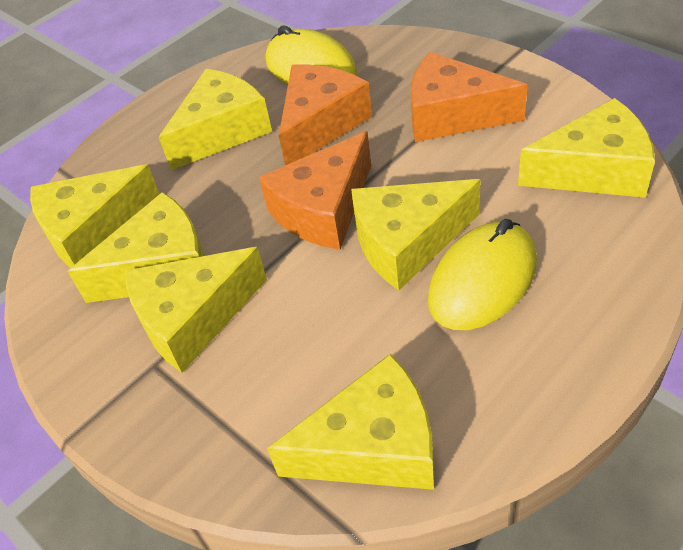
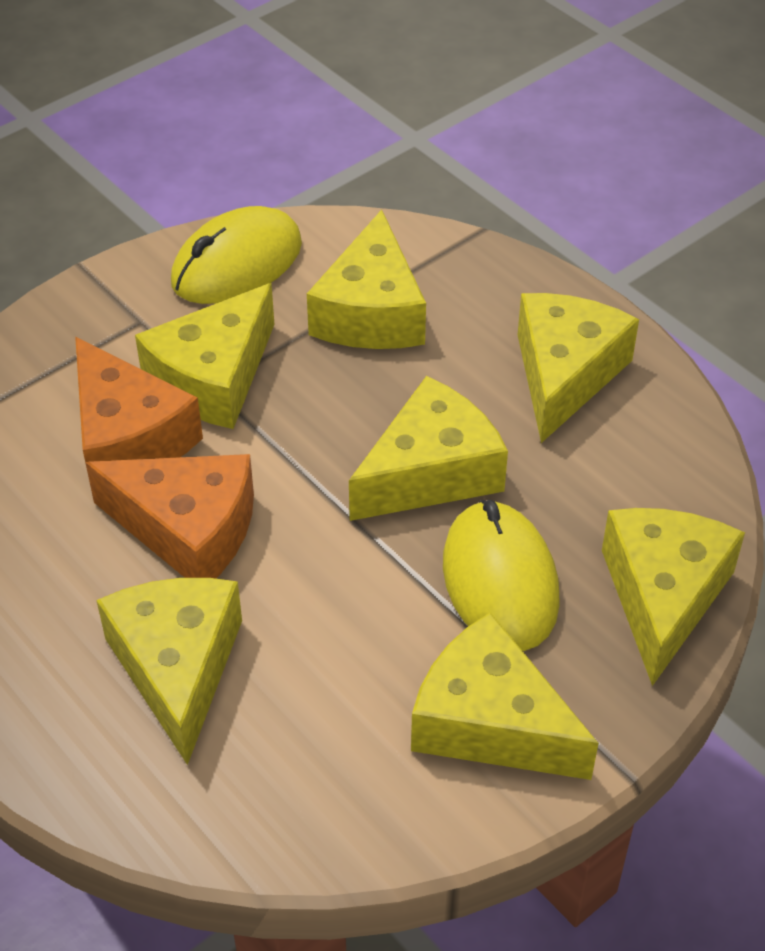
orange cheese: 3 -> 2

